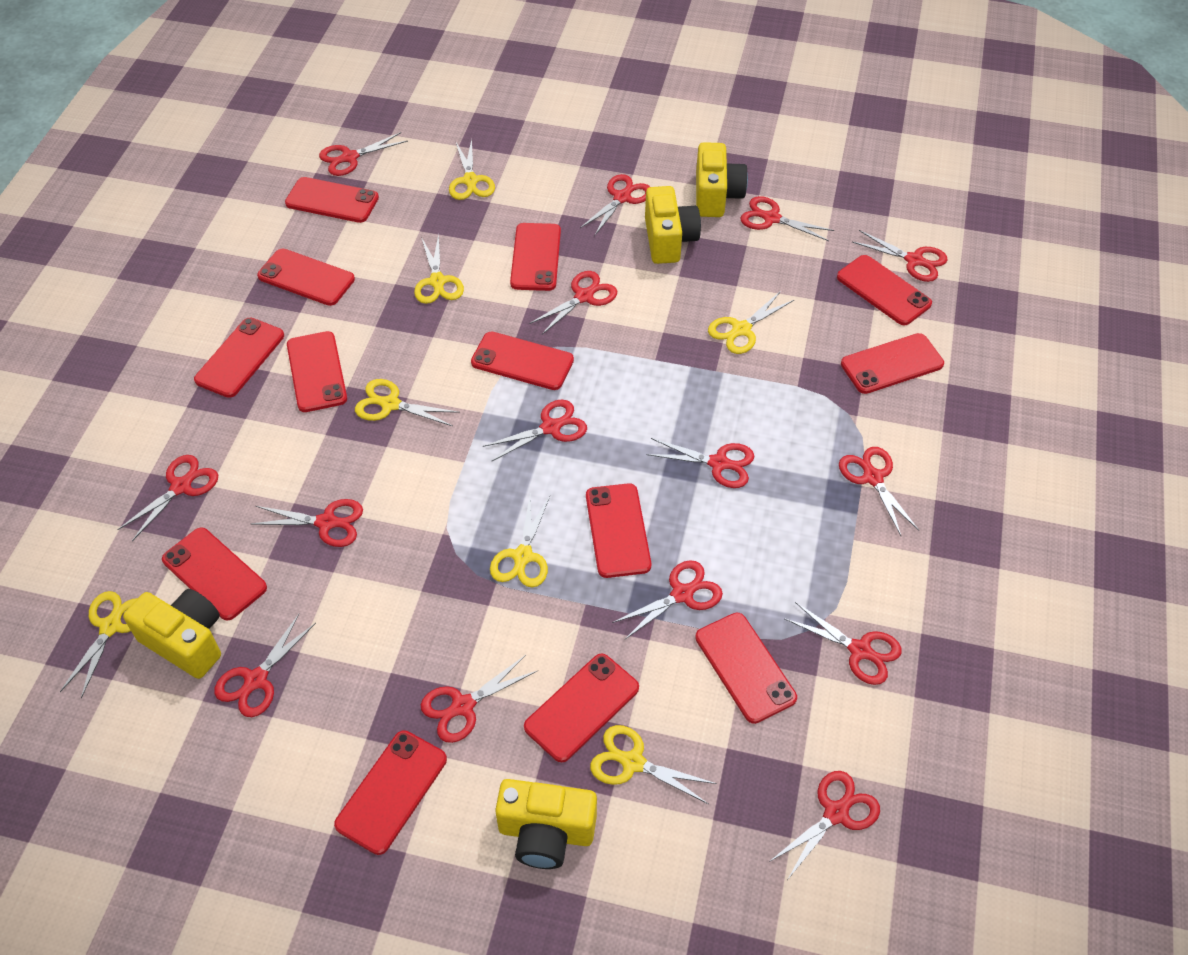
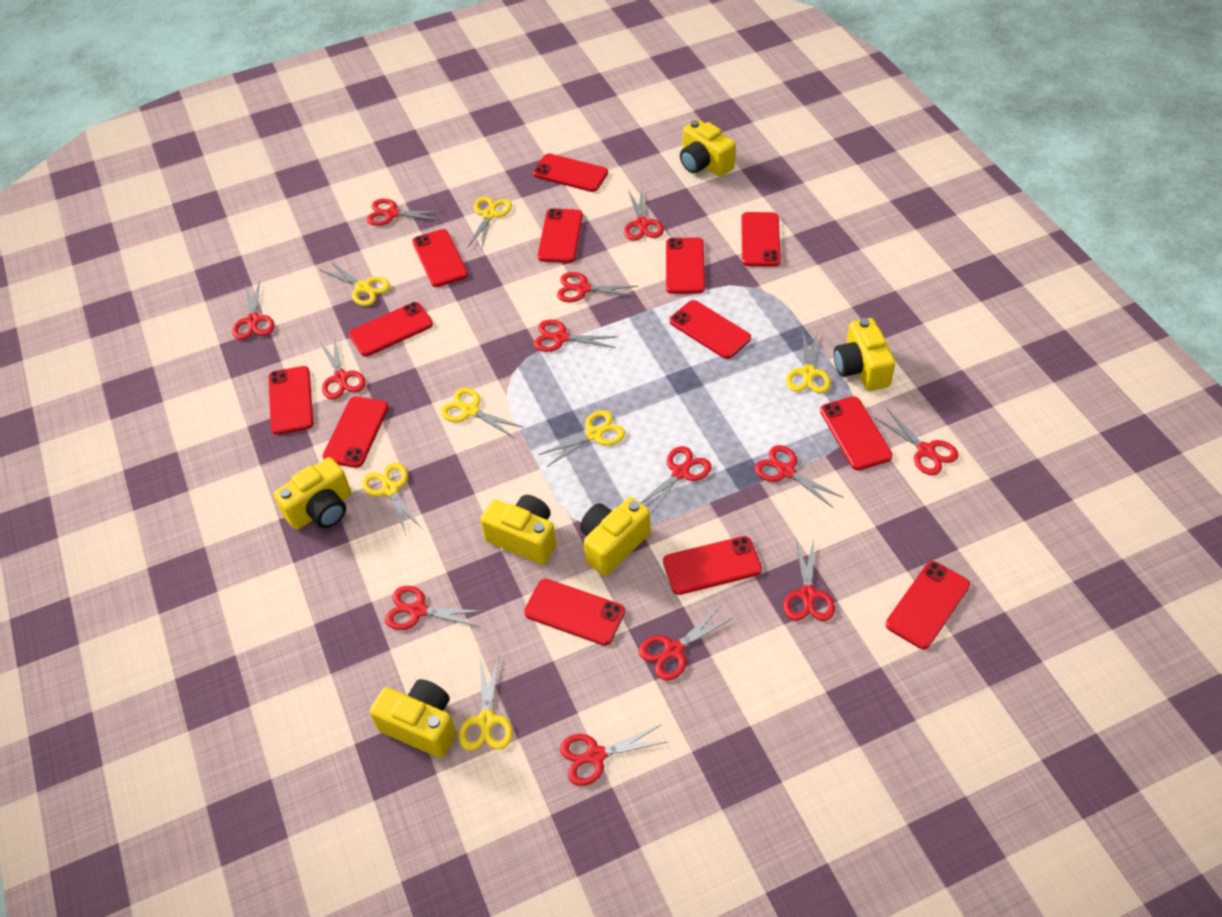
red scissors: 15 -> 13
yellow camera: 4 -> 6

